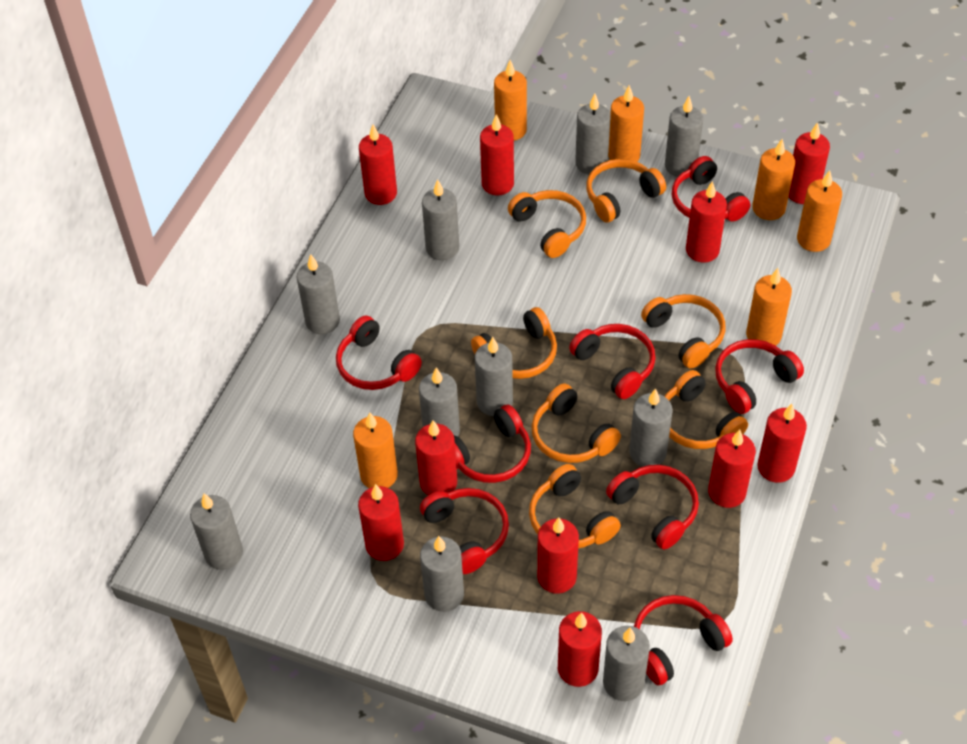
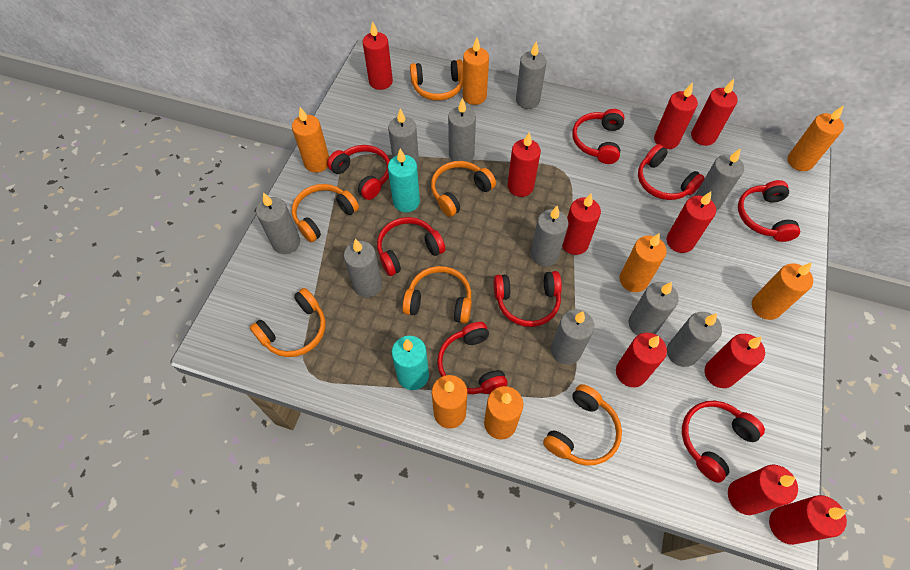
orange candle: 6 -> 7
orange headphones: 7 -> 6
turquoise candle: 0 -> 2

